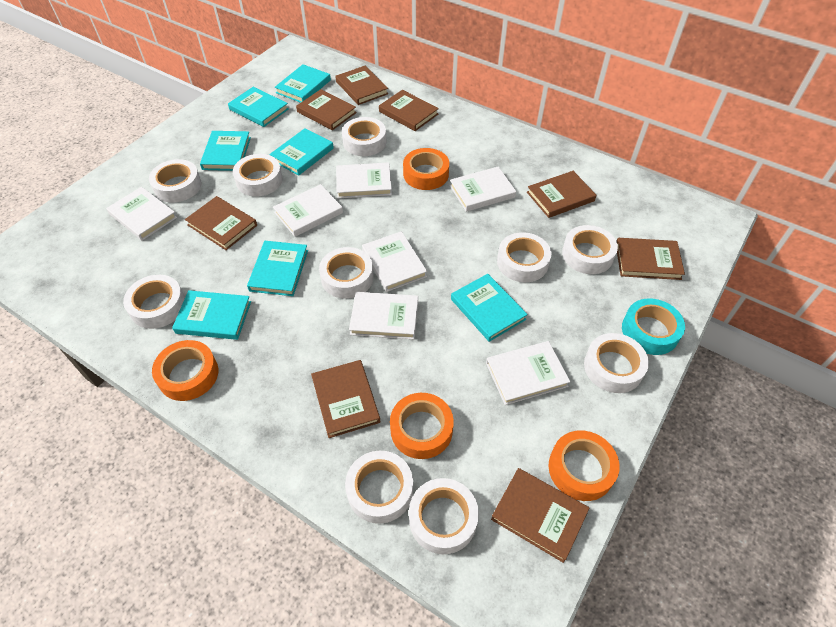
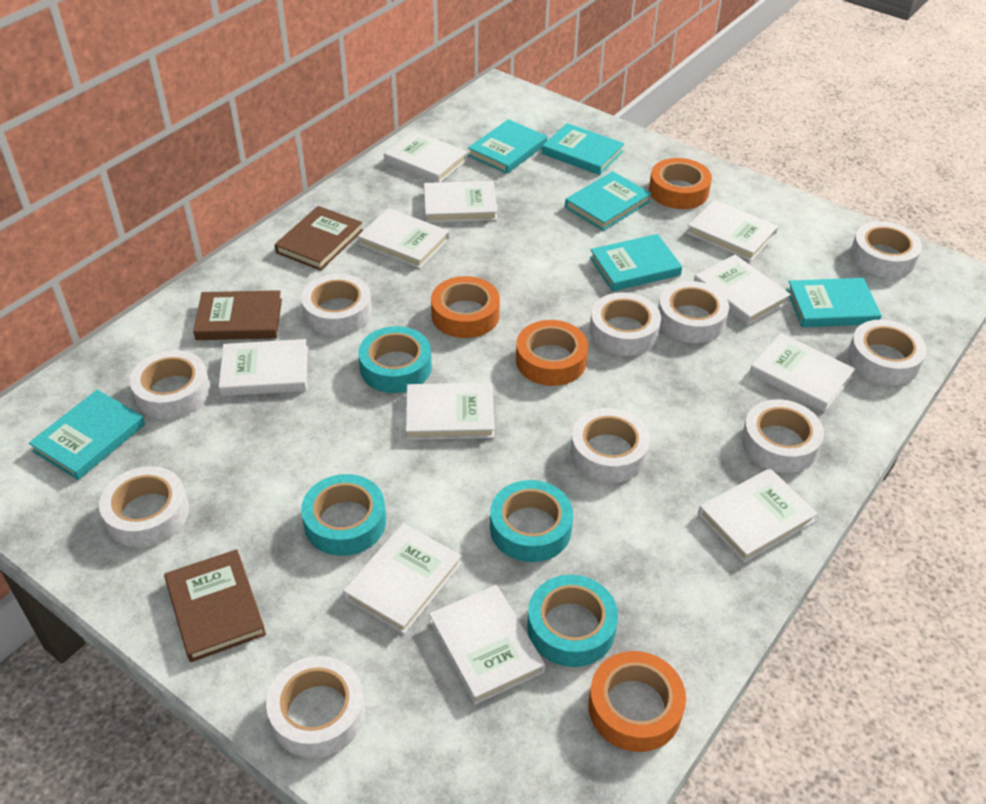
brown book: 8 -> 3
turquoise book: 7 -> 6
turquoise tape: 1 -> 4
white book: 7 -> 11

